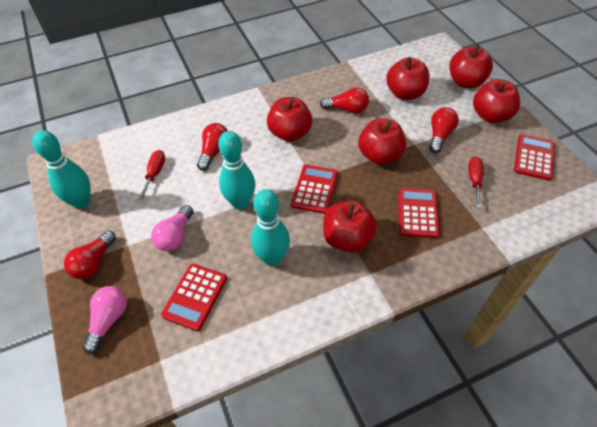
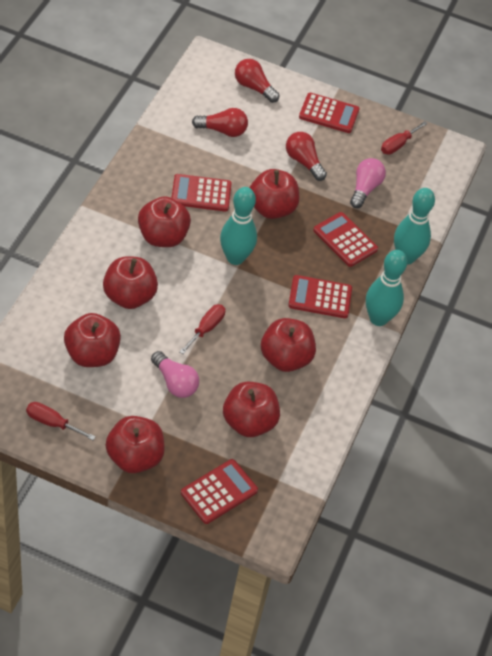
red apple: 6 -> 7
red calculator: 4 -> 5
red light bulb: 4 -> 3
red screwdriver: 2 -> 3

